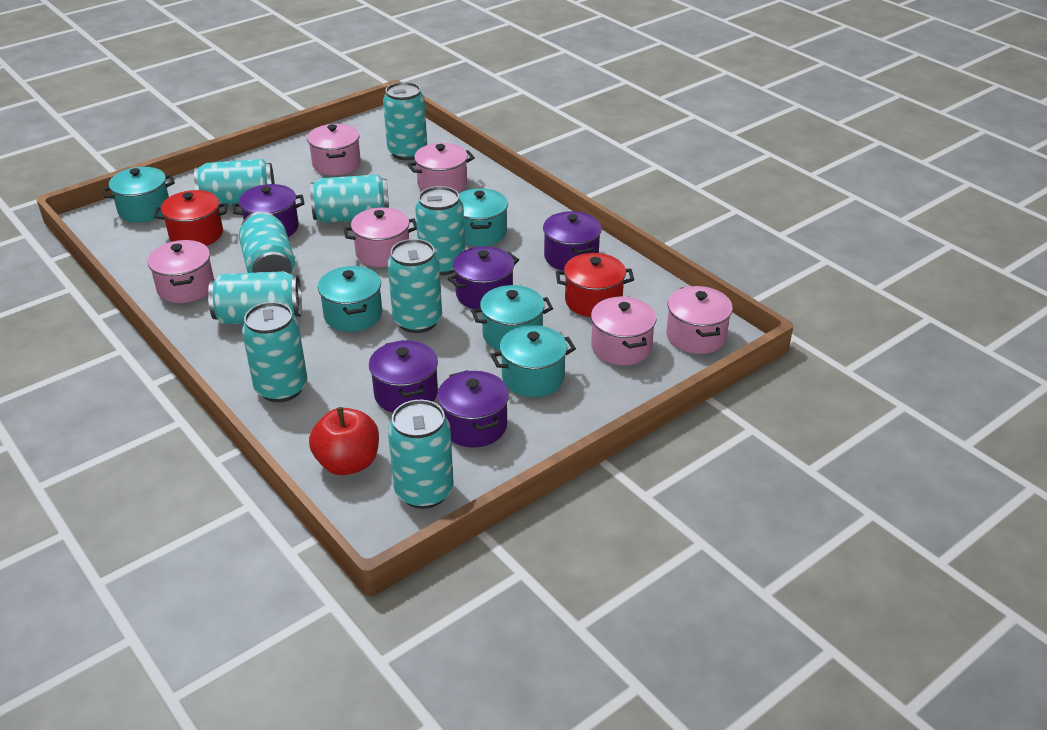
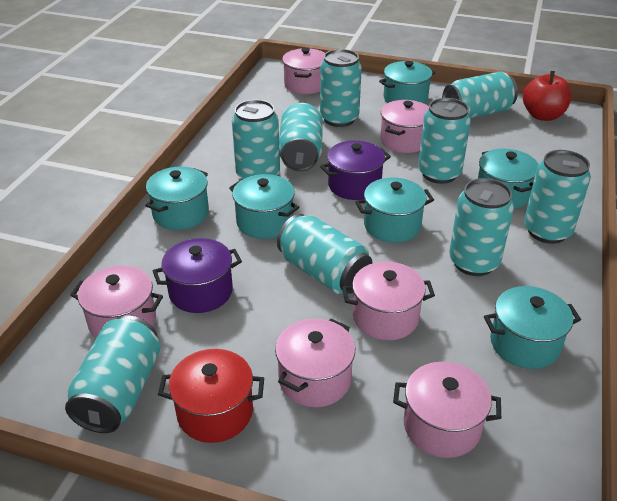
purple pot: 5 -> 2
red pot: 2 -> 1
turquoise pot: 5 -> 6

